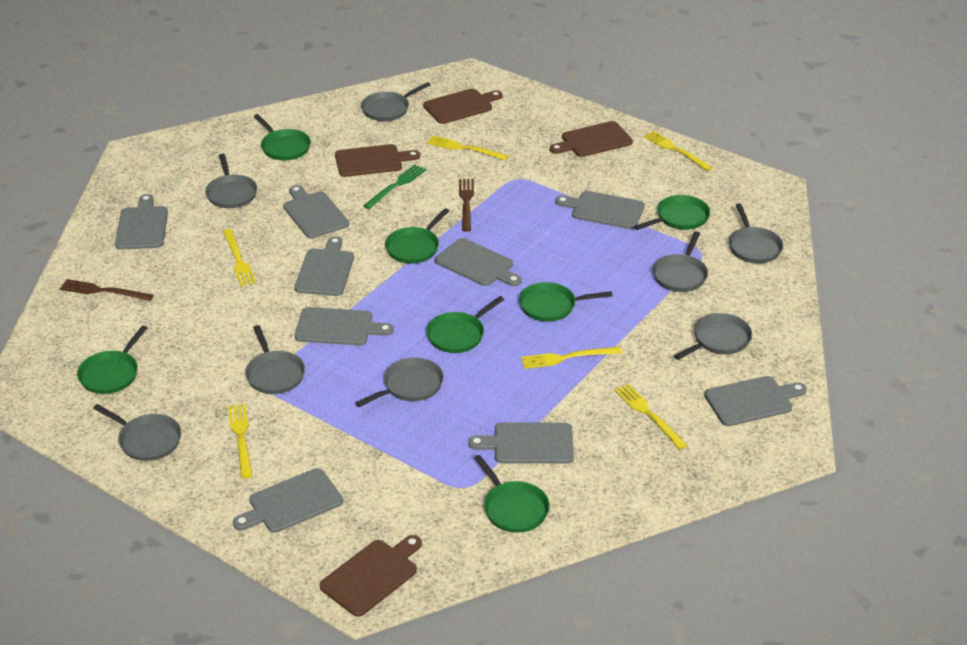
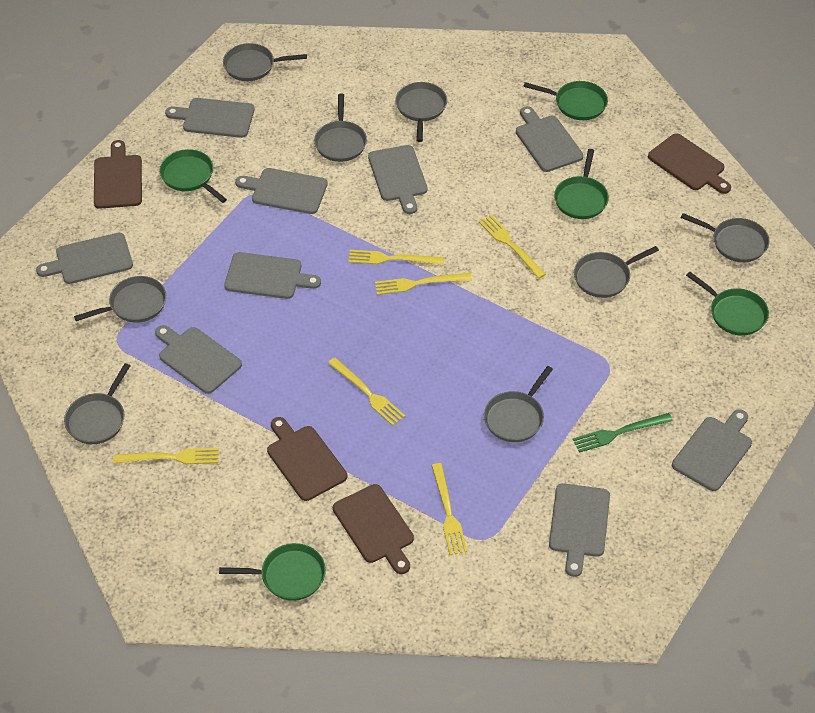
brown fork: 2 -> 0
green pan: 7 -> 5

